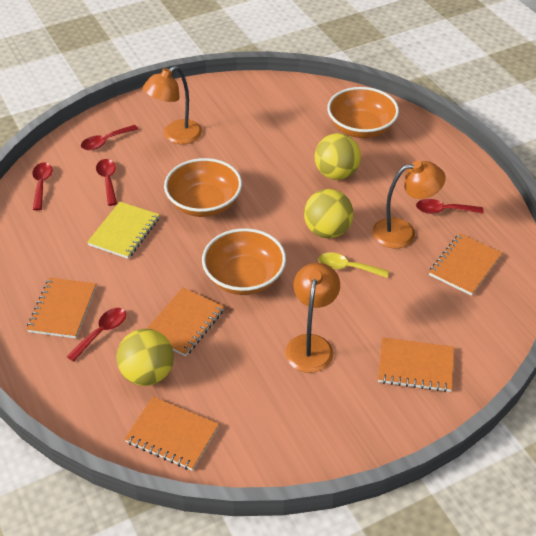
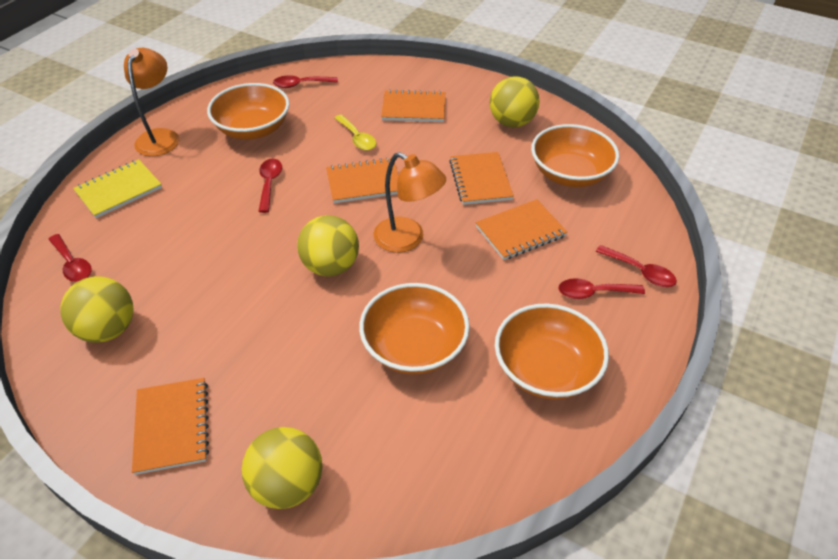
orange bowl: 3 -> 4
orange lamp: 3 -> 2
yellow ball: 3 -> 4

